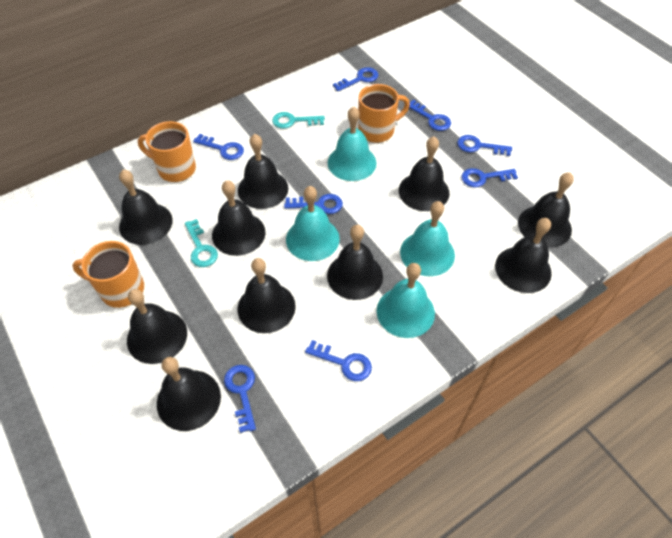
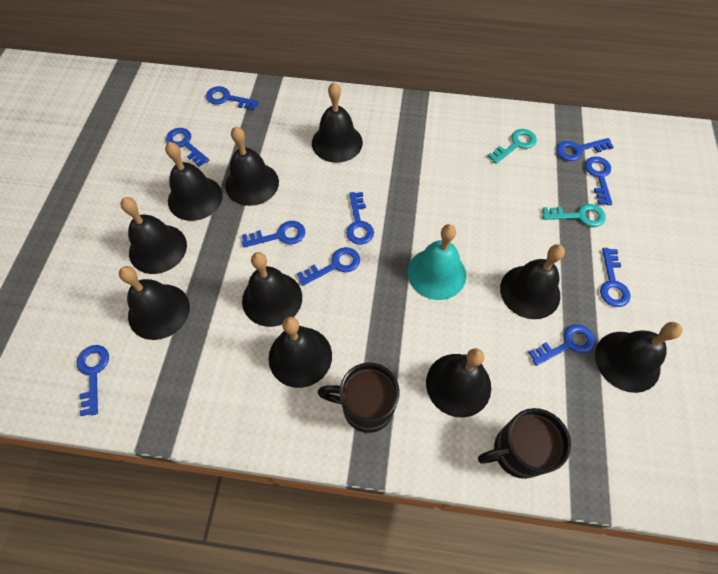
black mug: 0 -> 2
blue key: 8 -> 10
orange mug: 3 -> 0
turquoise bell: 4 -> 1

